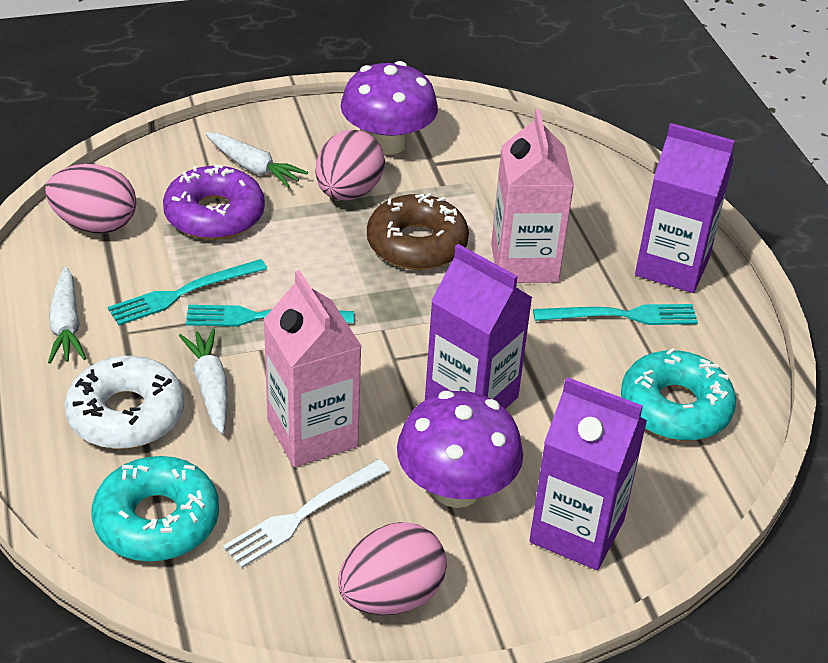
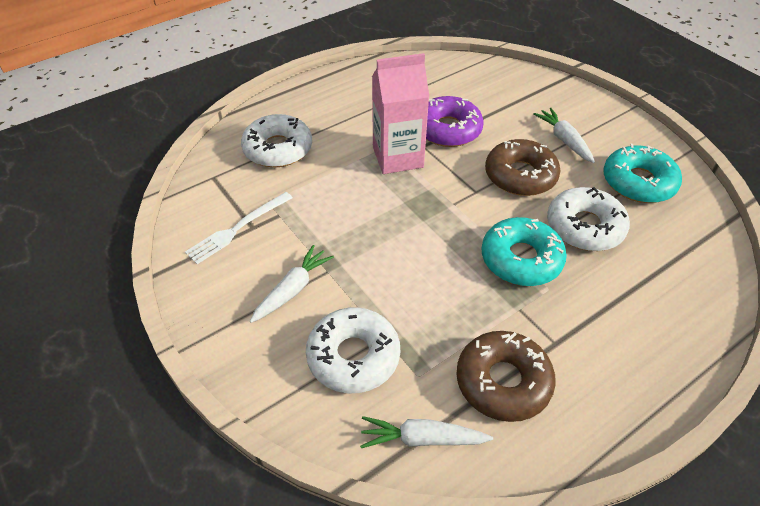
brown donut: 1 -> 2
pink carton: 2 -> 1
pink egg: 3 -> 0
purple carton: 3 -> 0
purple mushroom: 2 -> 0
turquoise fork: 3 -> 0
white donut: 1 -> 3

